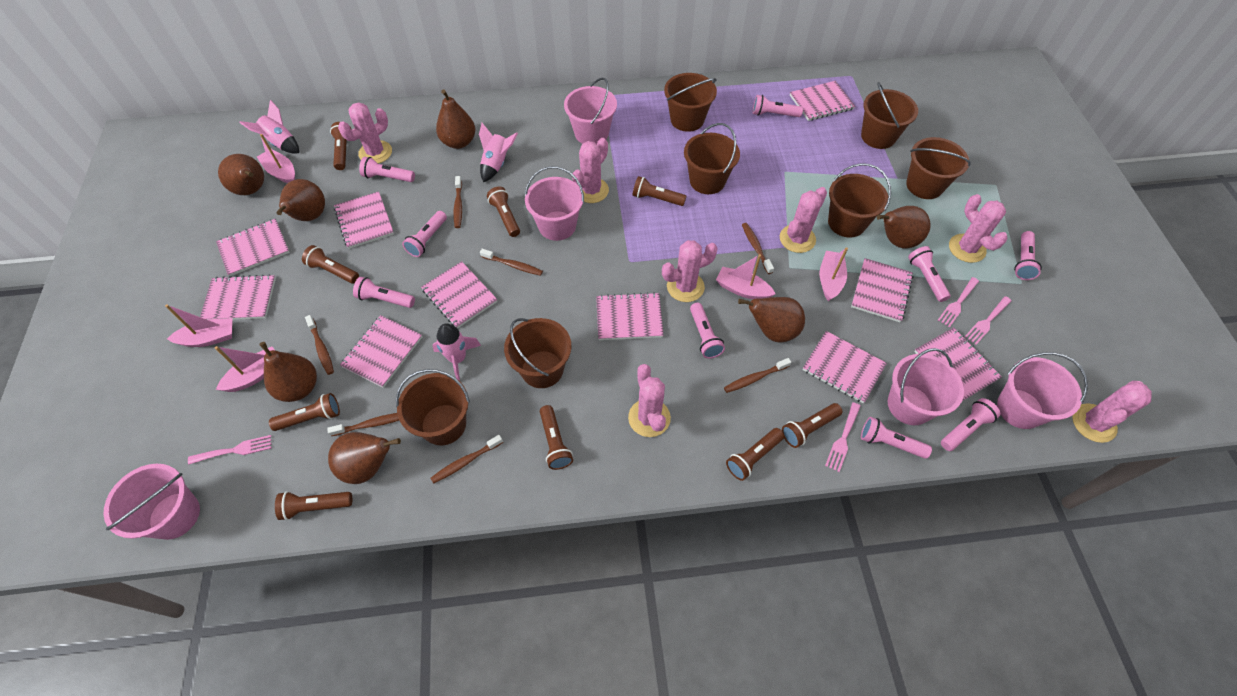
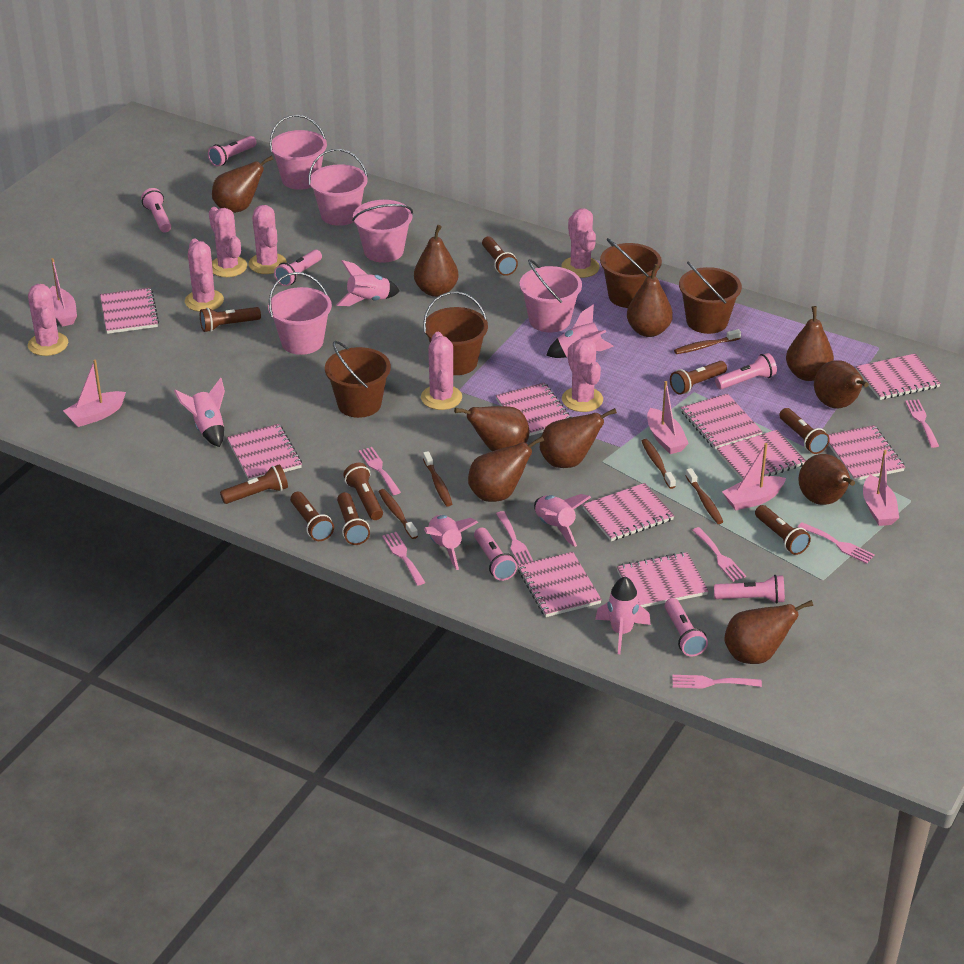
brown bucket: 7 -> 4
brown pear: 7 -> 10
brown toothbrush: 7 -> 5
pink flashlight: 9 -> 7
pink fork: 4 -> 7
pink rocket: 3 -> 6

